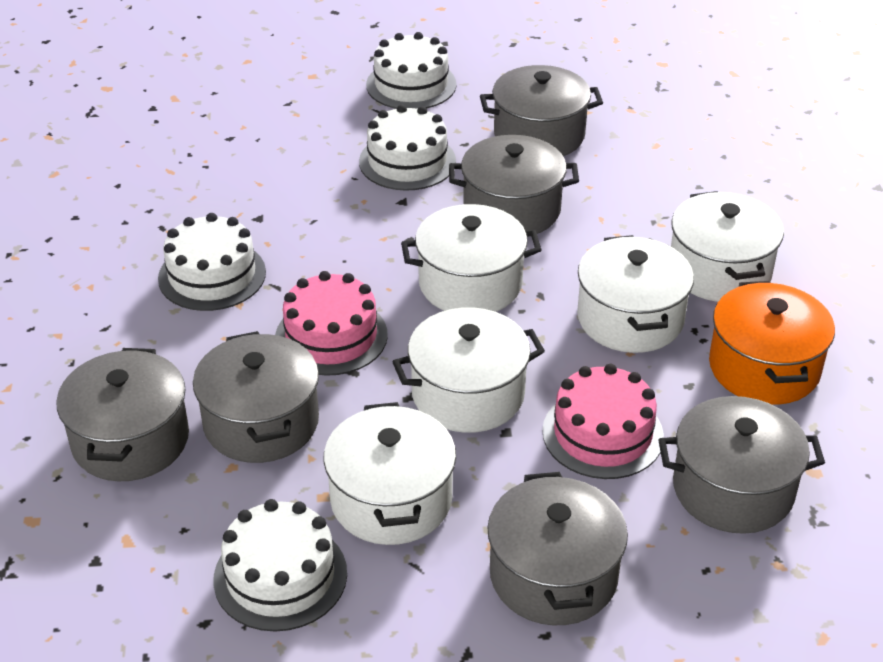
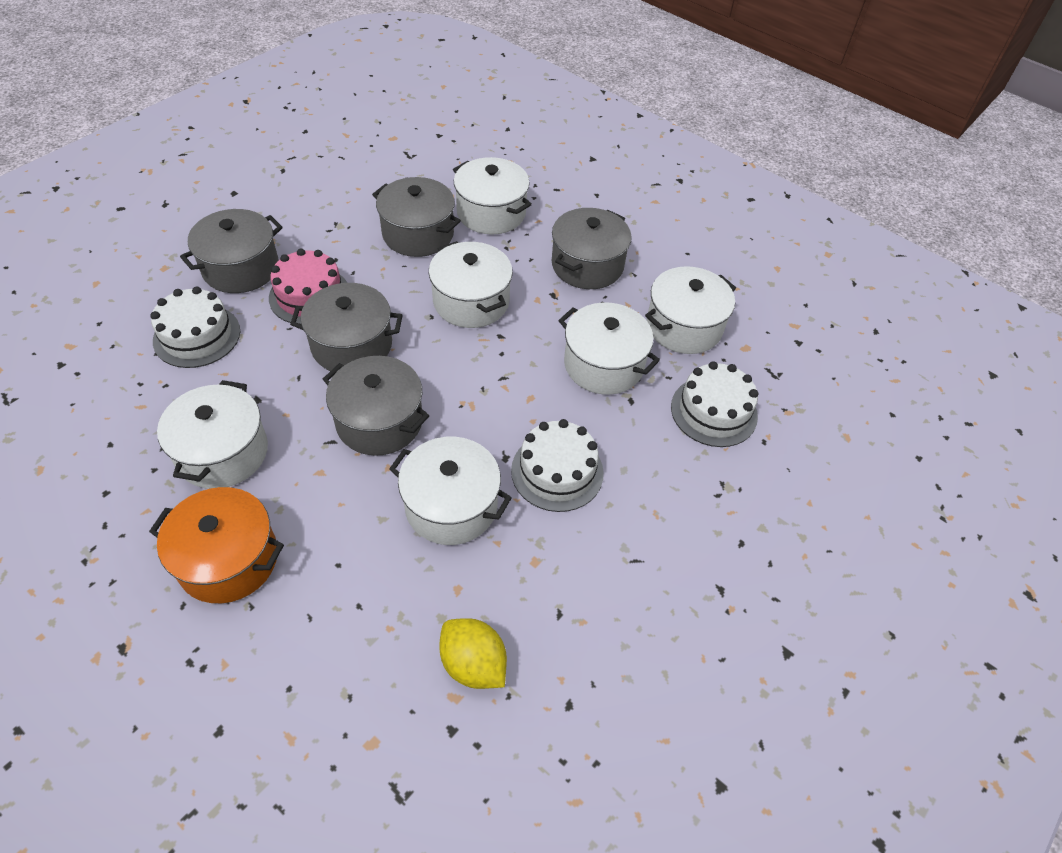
grey pot: 6 -> 5
pink cake: 2 -> 1
white cake: 4 -> 3
white pot: 5 -> 6
yellow lemon: 0 -> 1

